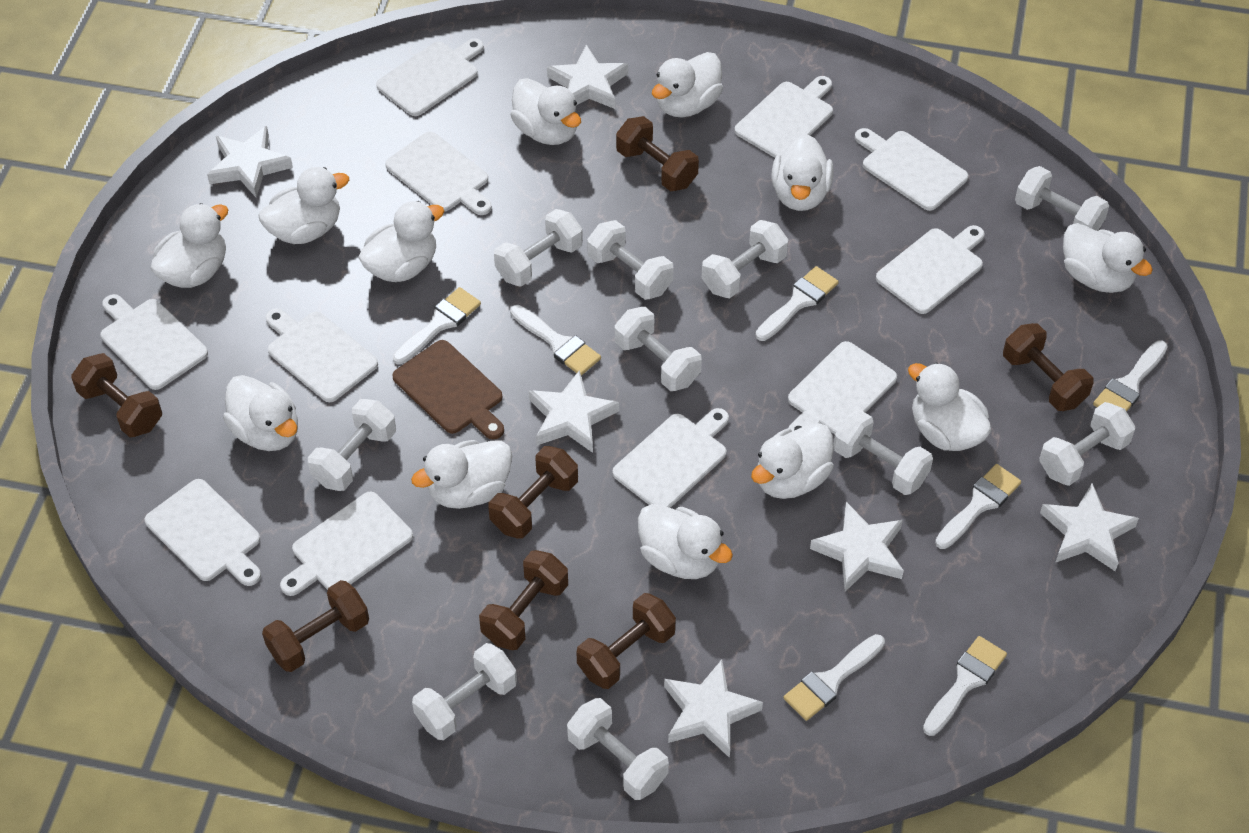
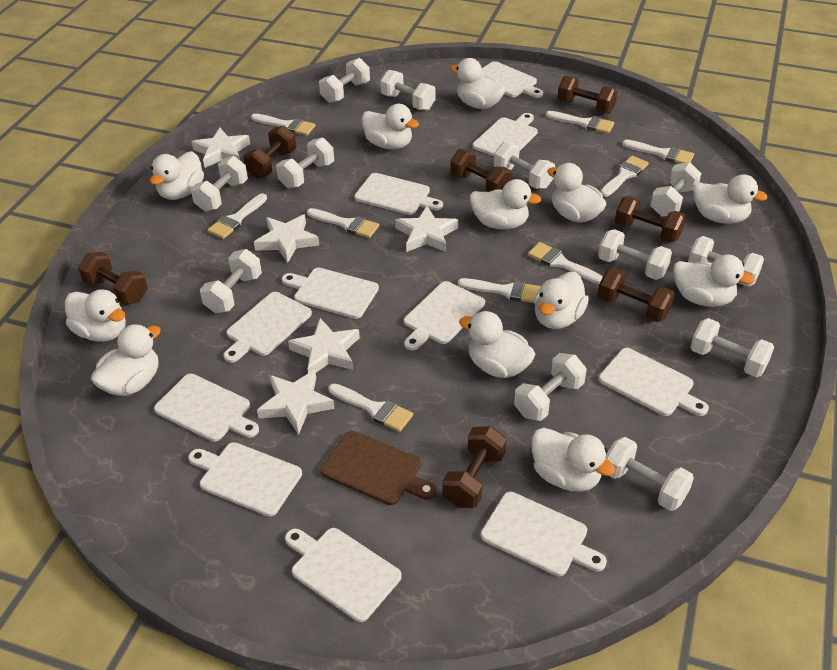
white brush: 7 -> 9
white dumbbell: 10 -> 12
white star: 6 -> 5

